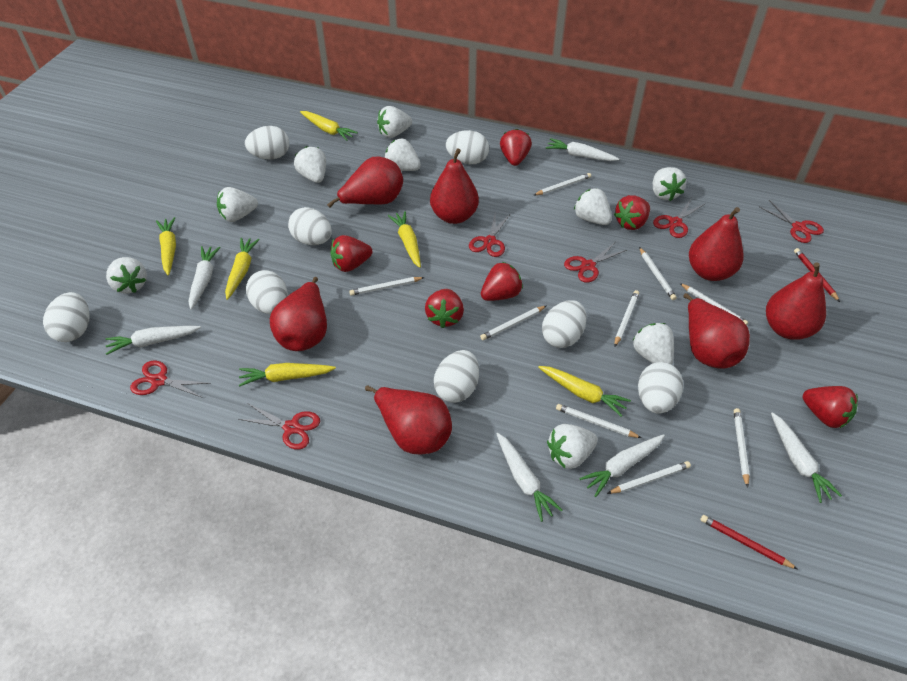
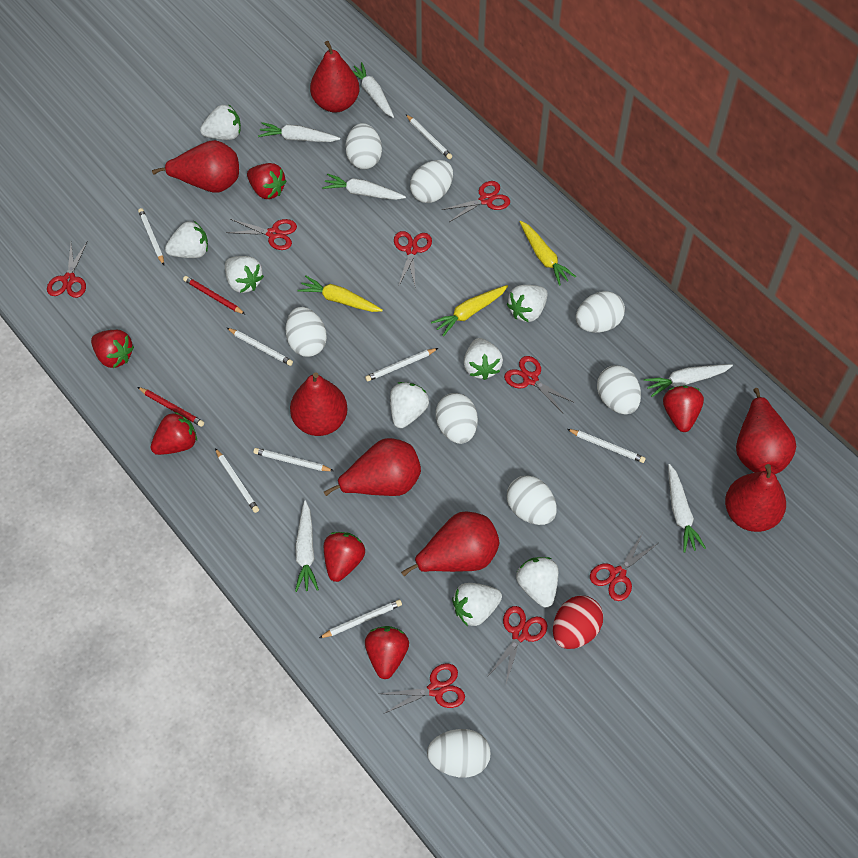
red egg: 0 -> 1
red scissors: 6 -> 8
white pencil: 9 -> 8
white strawberry: 9 -> 8
yellow carrot: 6 -> 3

